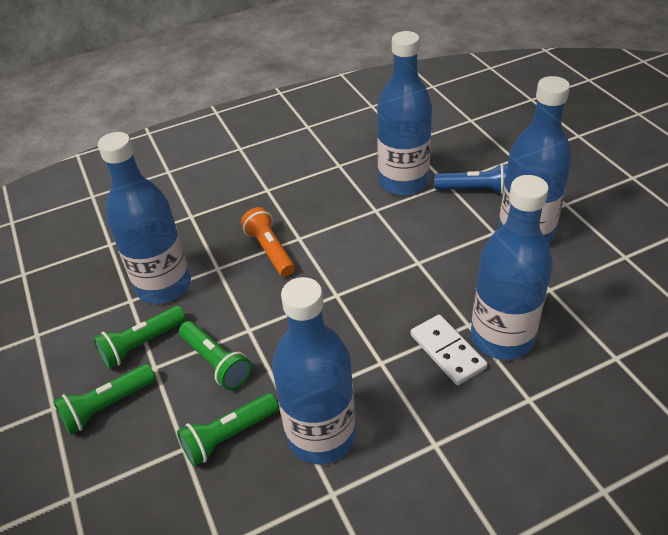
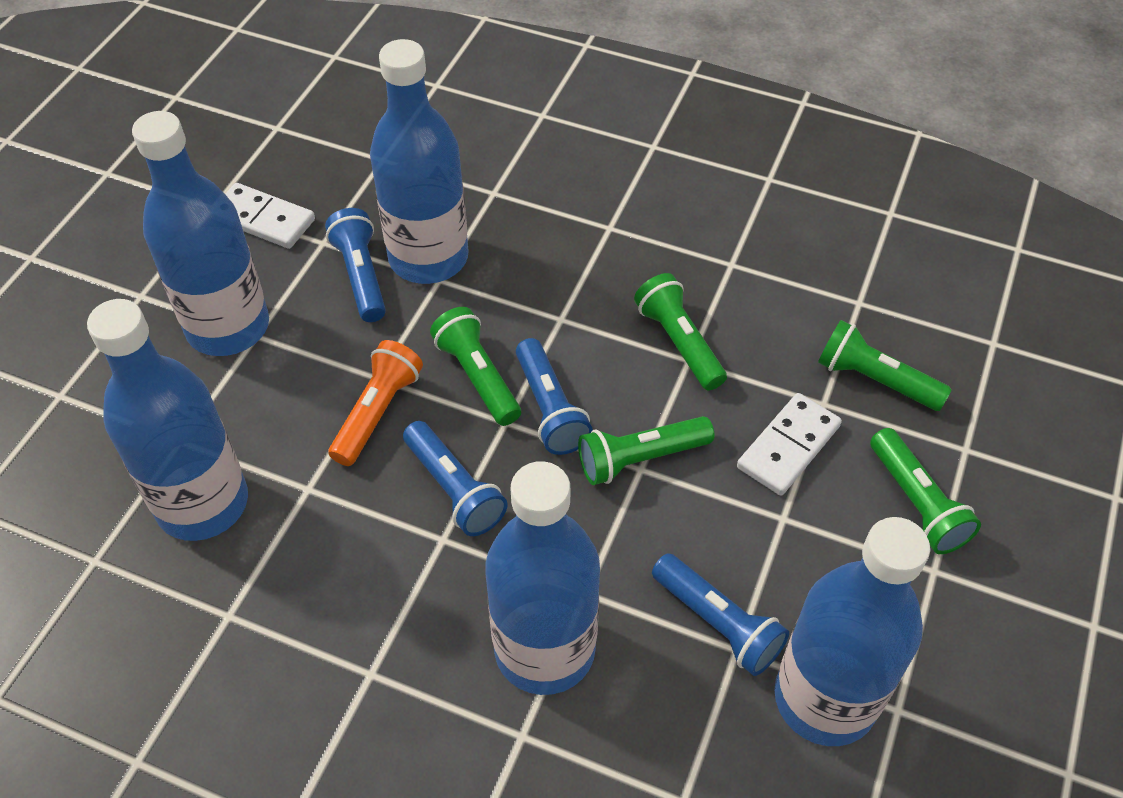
blue flashlight: 1 -> 4
green flashlight: 4 -> 5
white domino: 1 -> 2

